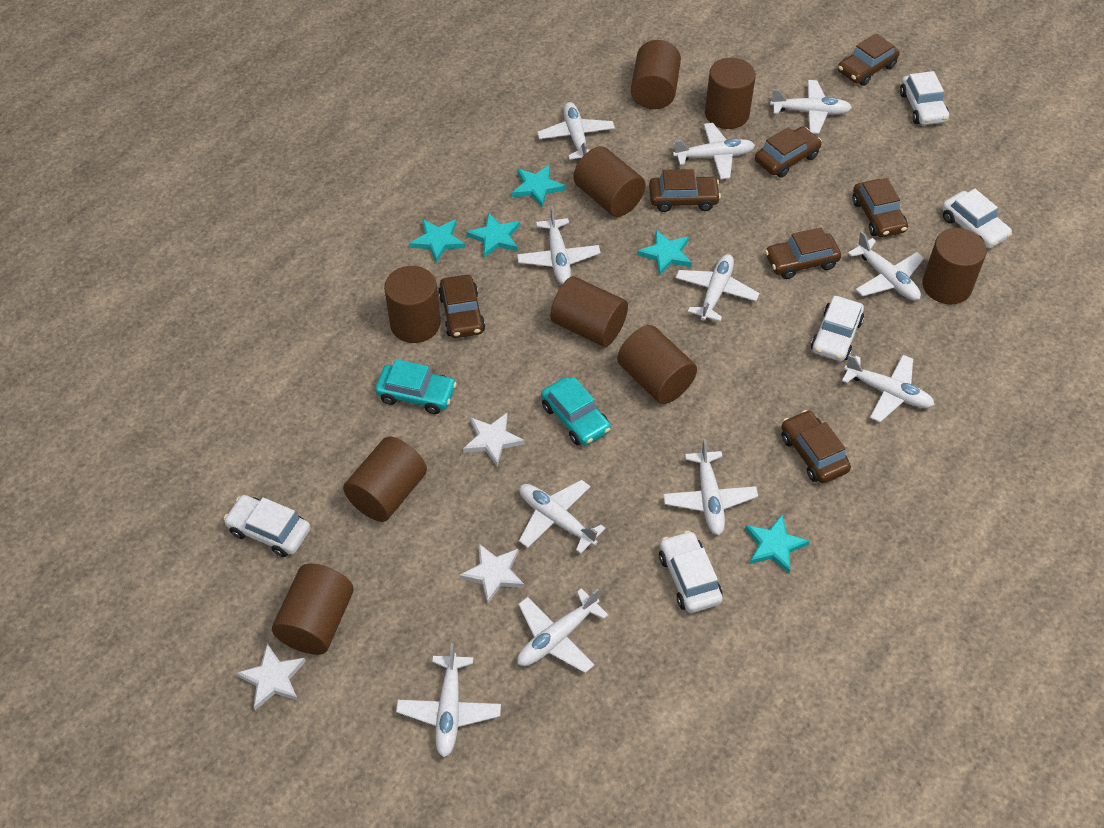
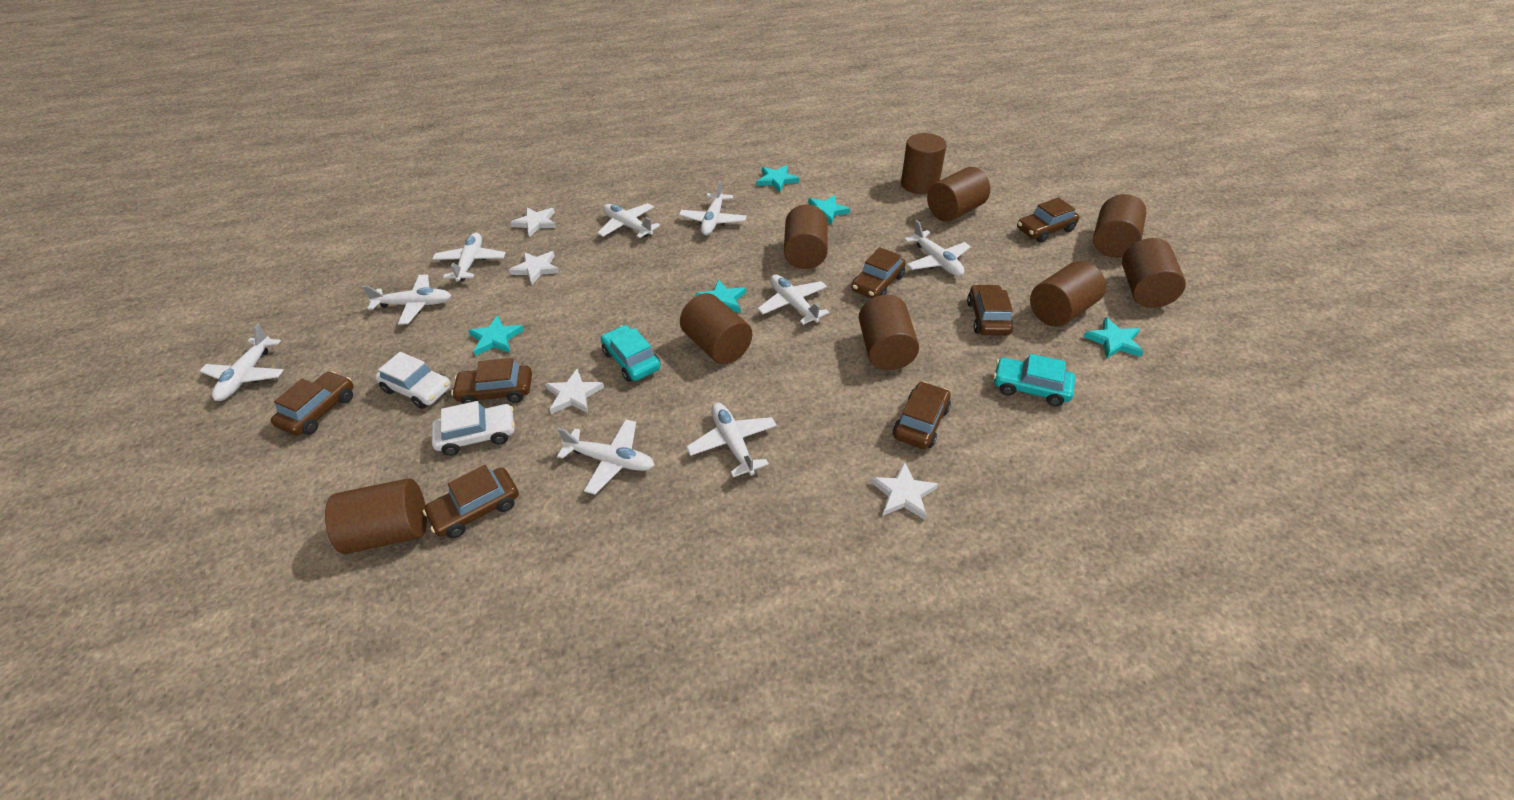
white car: 5 -> 2
white plane: 11 -> 9
white star: 3 -> 4

